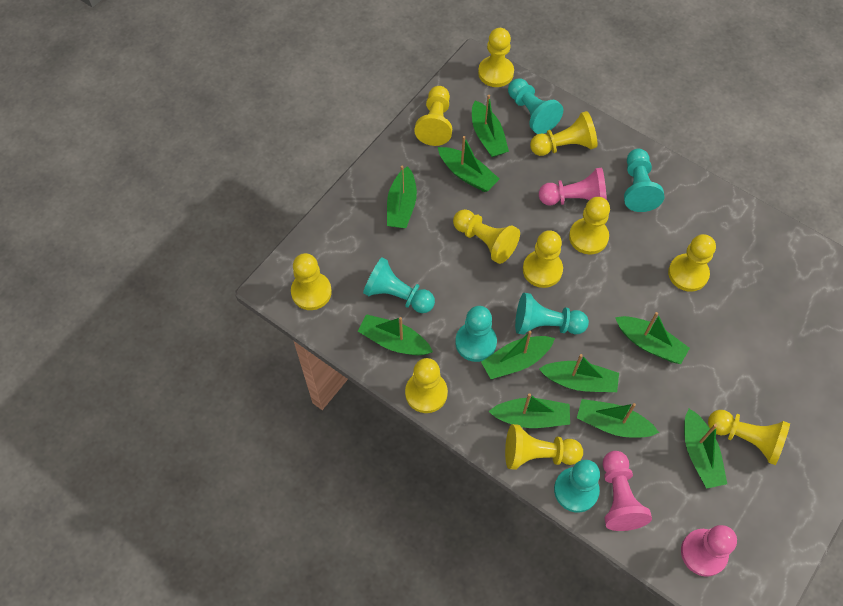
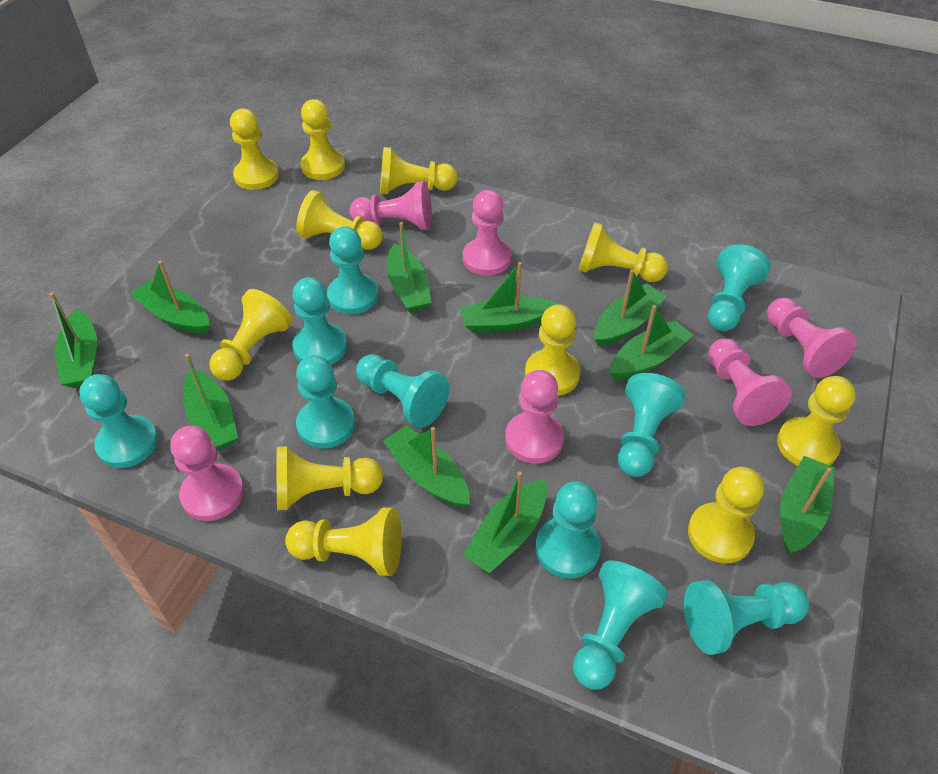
pink pawn: 3 -> 6
turquoise pawn: 6 -> 10

